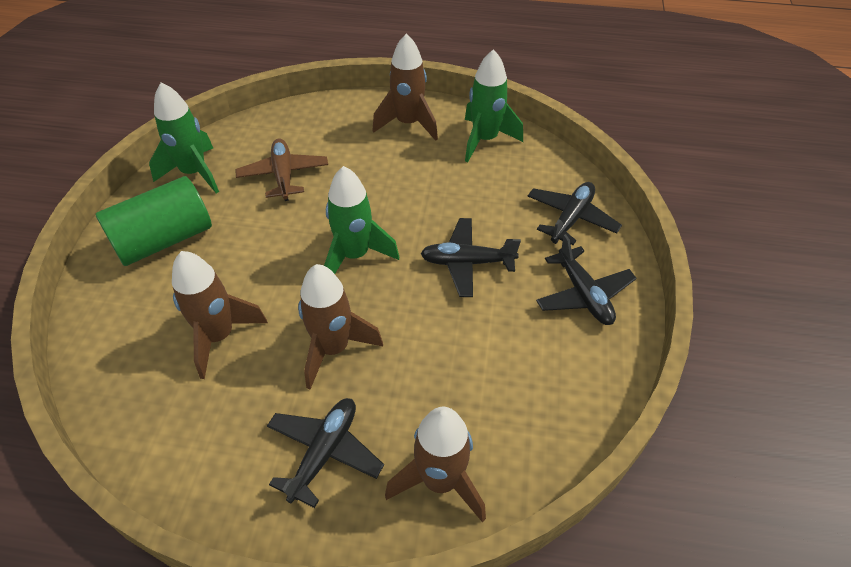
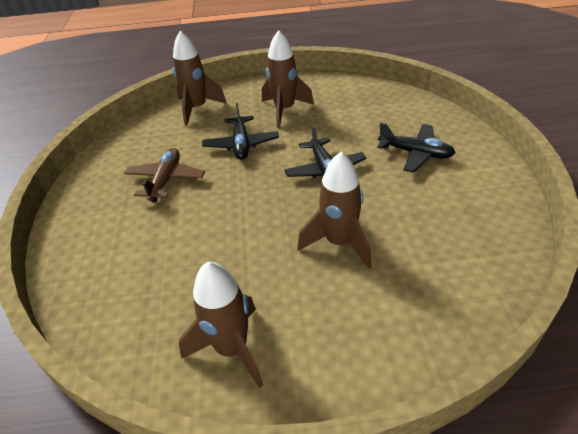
black plane: 4 -> 3
green cylinder: 1 -> 0
green rocket: 3 -> 0

